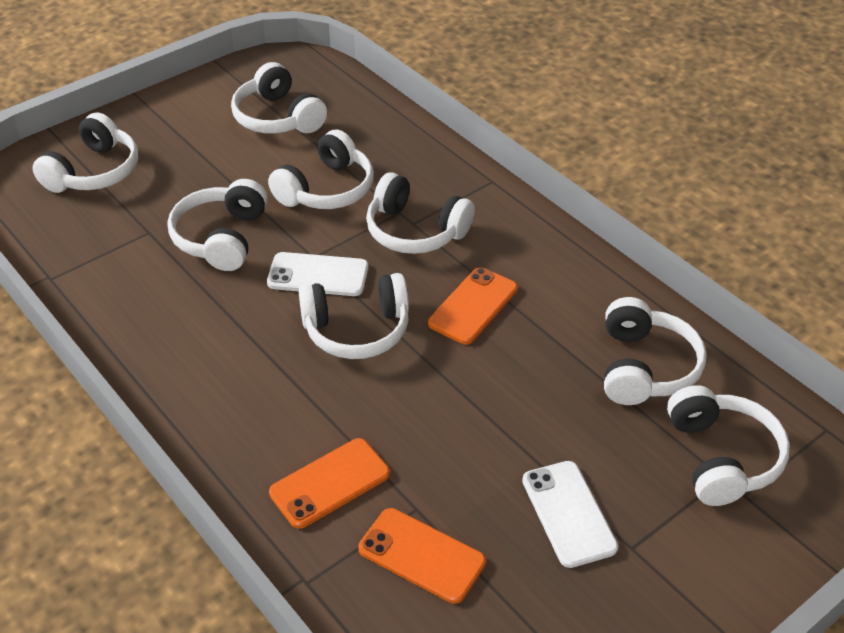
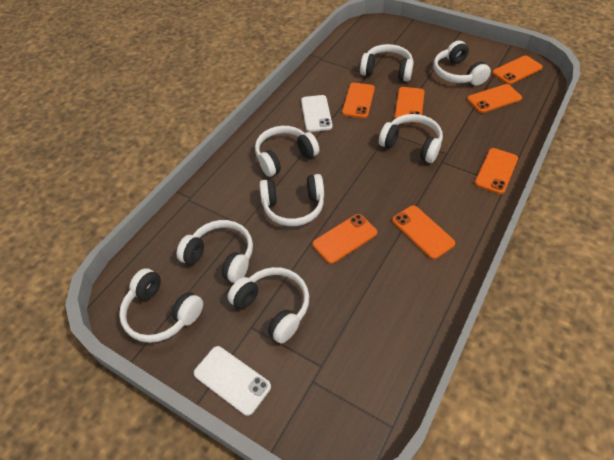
orange phone: 3 -> 7

